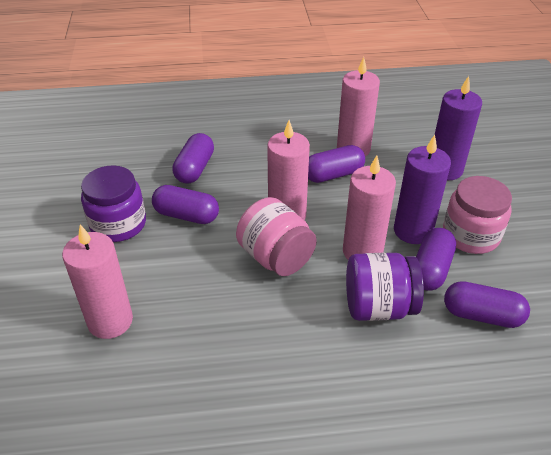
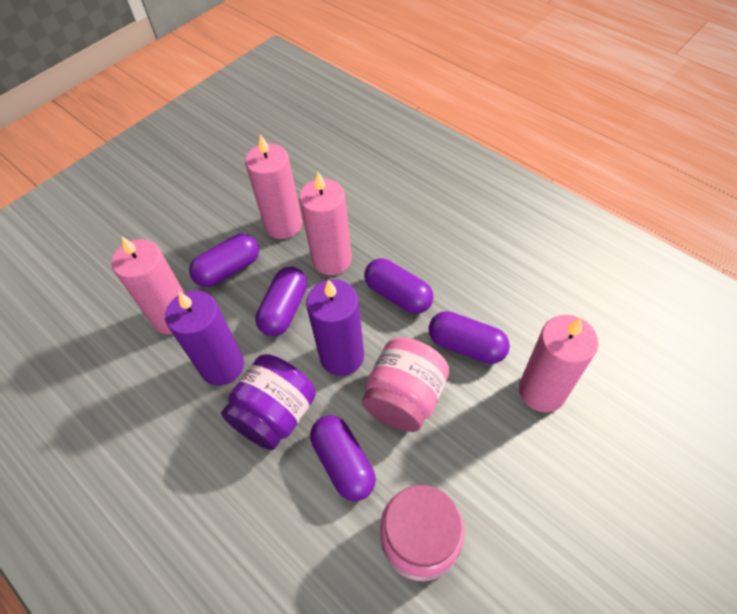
purple jar: 2 -> 1

